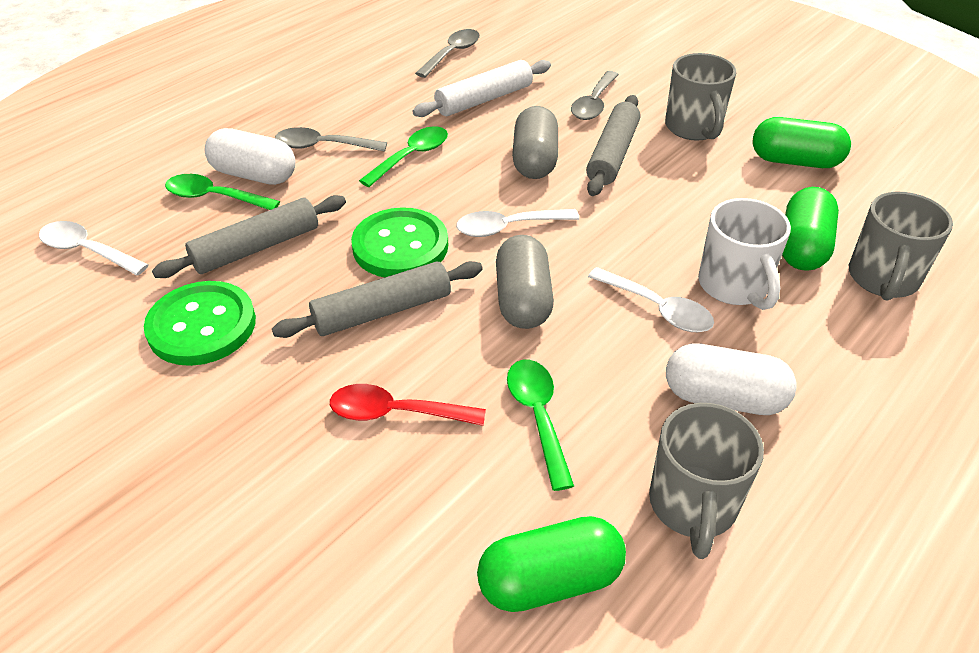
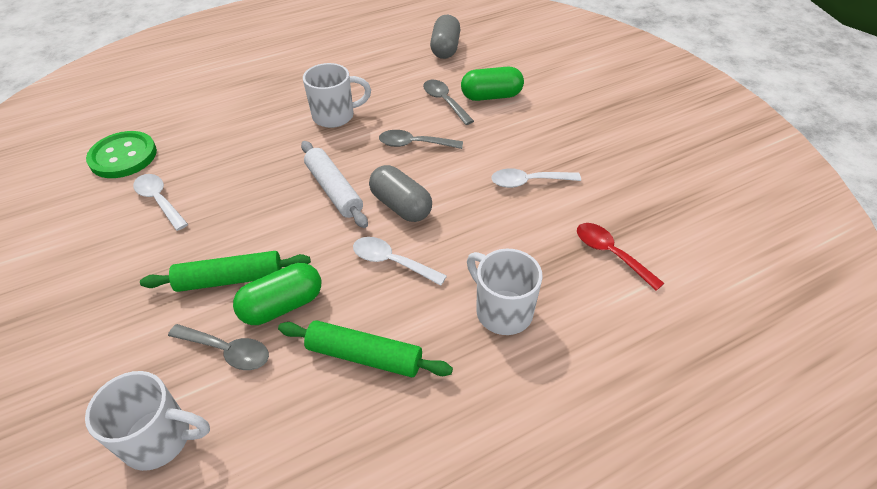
green button: 2 -> 1
green capsule: 3 -> 2
green rolling pin: 0 -> 2
green spoon: 3 -> 0
grey mug: 3 -> 0
grey rolling pin: 3 -> 0
white capsule: 2 -> 0
white mug: 1 -> 3

